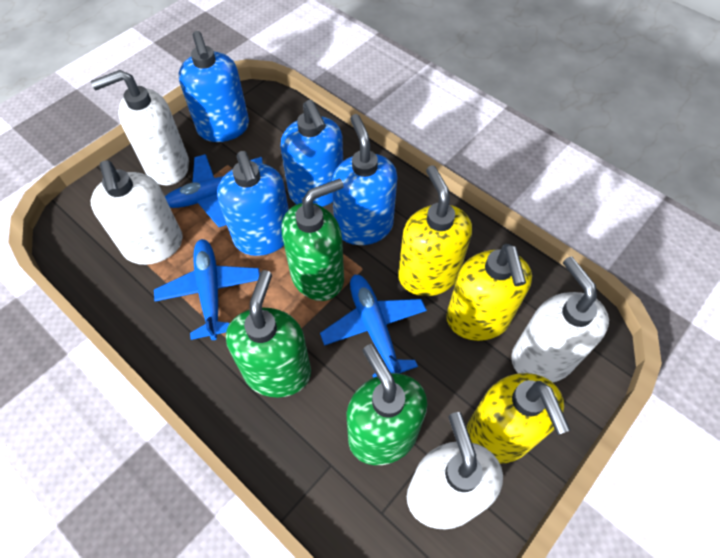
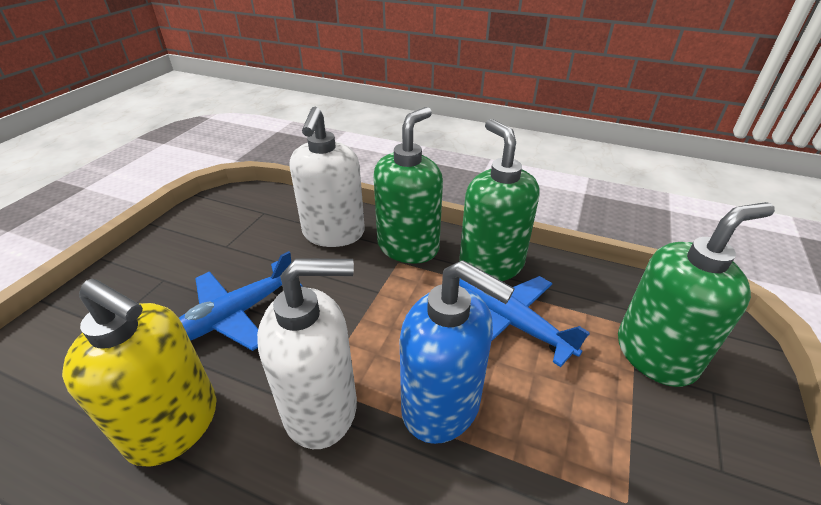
blue plane: 3 -> 2
blue soap dispenser: 4 -> 1
white soap dispenser: 4 -> 2
yellow soap dispenser: 3 -> 1

